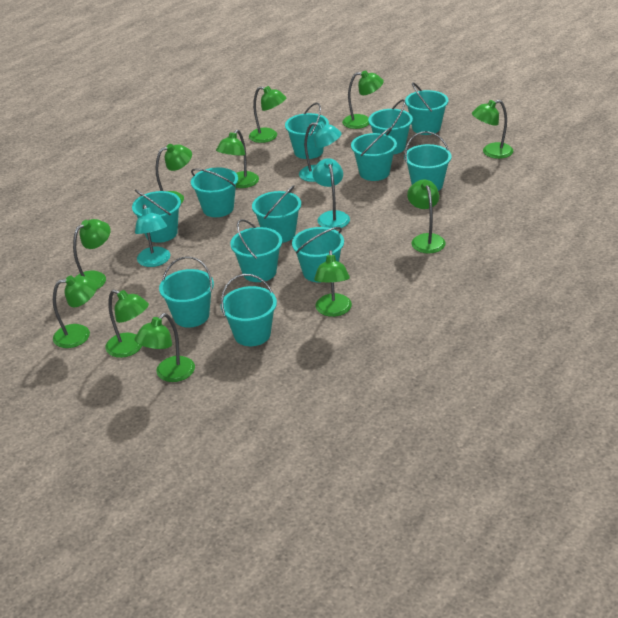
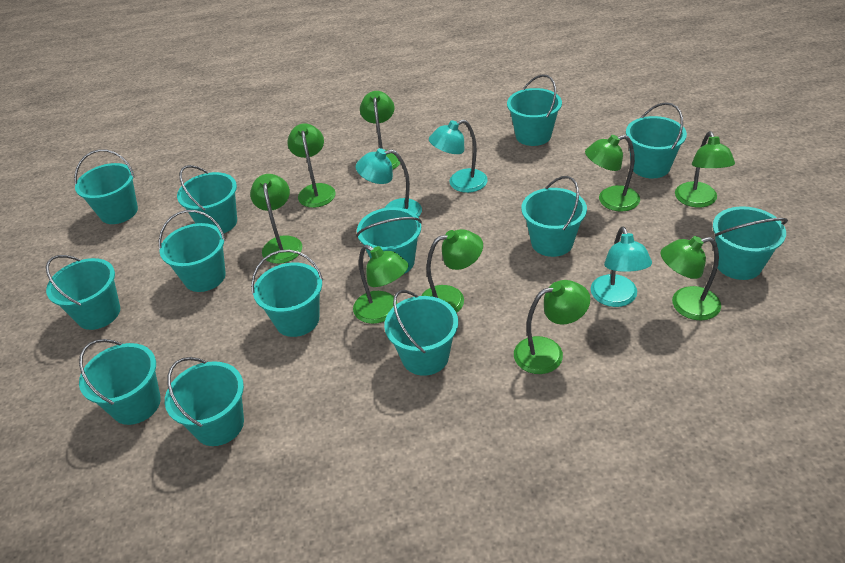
green lamp: 11 -> 9
turquoise bucket: 12 -> 13

